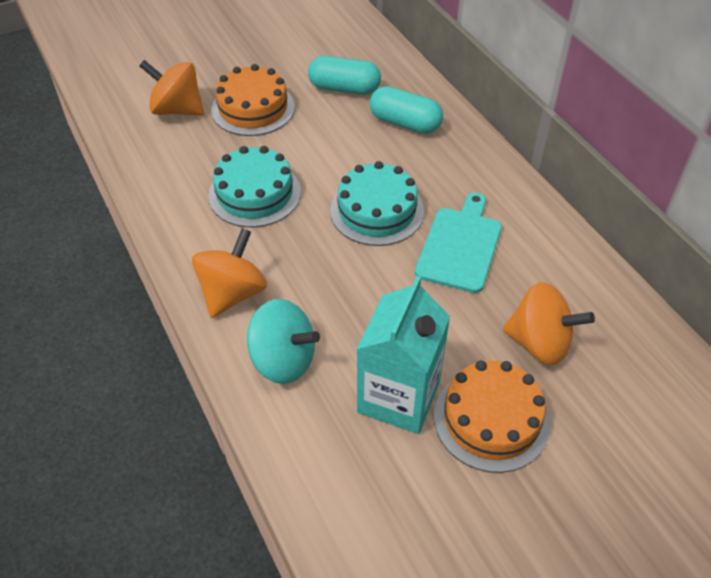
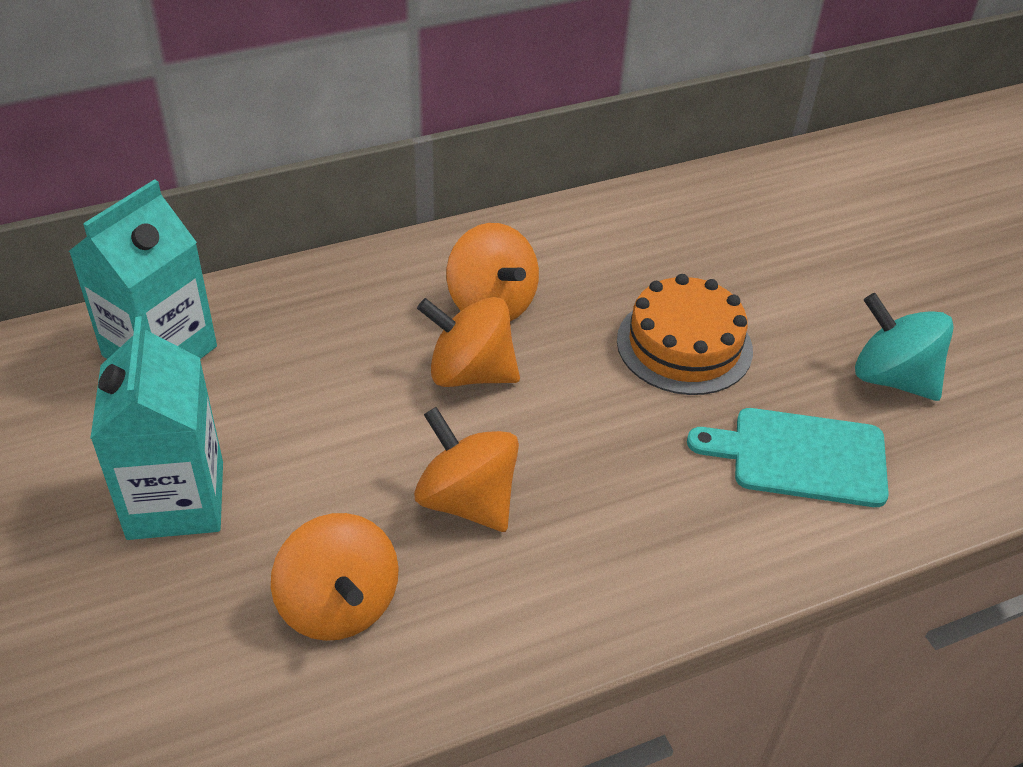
orange cake: 2 -> 1
orange spinning top: 3 -> 4
turquoise cake: 2 -> 0
turquoise capsule: 2 -> 0
turquoise carton: 1 -> 2

